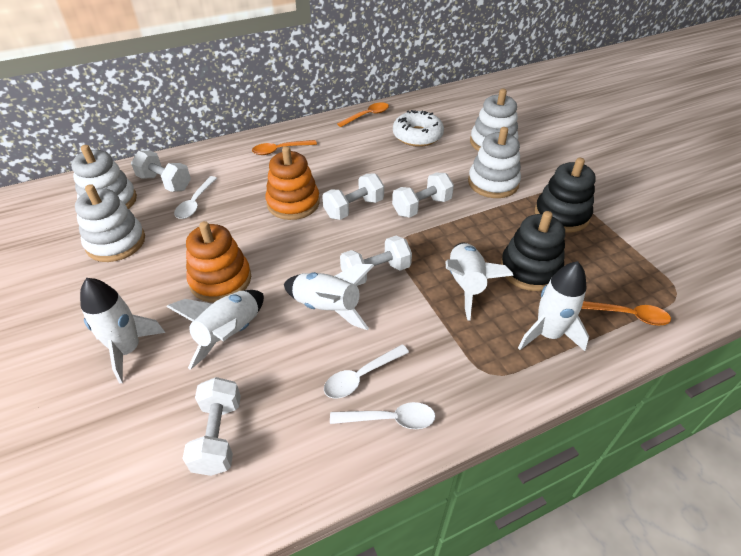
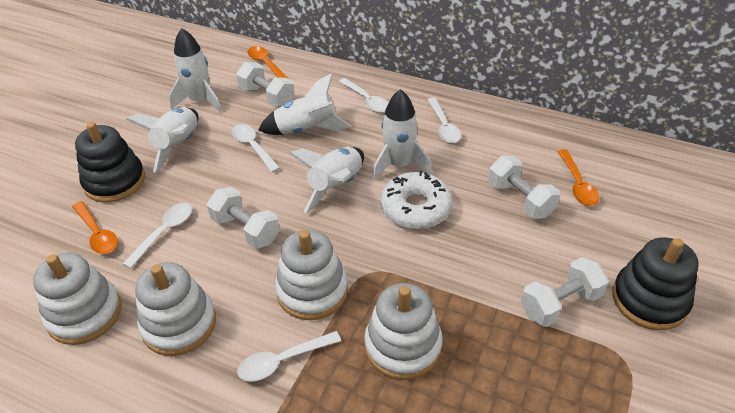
orange stacking toy: 2 -> 0
white dumbbell: 5 -> 4
white spoon: 3 -> 5

